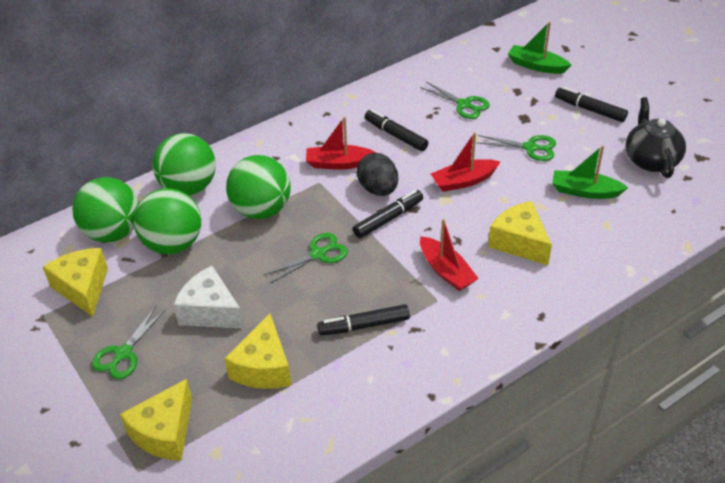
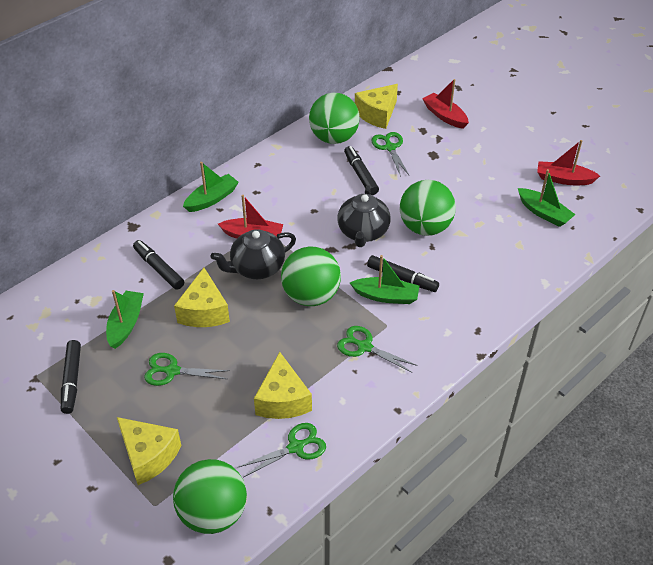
black egg: 1 -> 0
black teapot: 1 -> 2
green boat: 2 -> 4
white cheese: 1 -> 0

